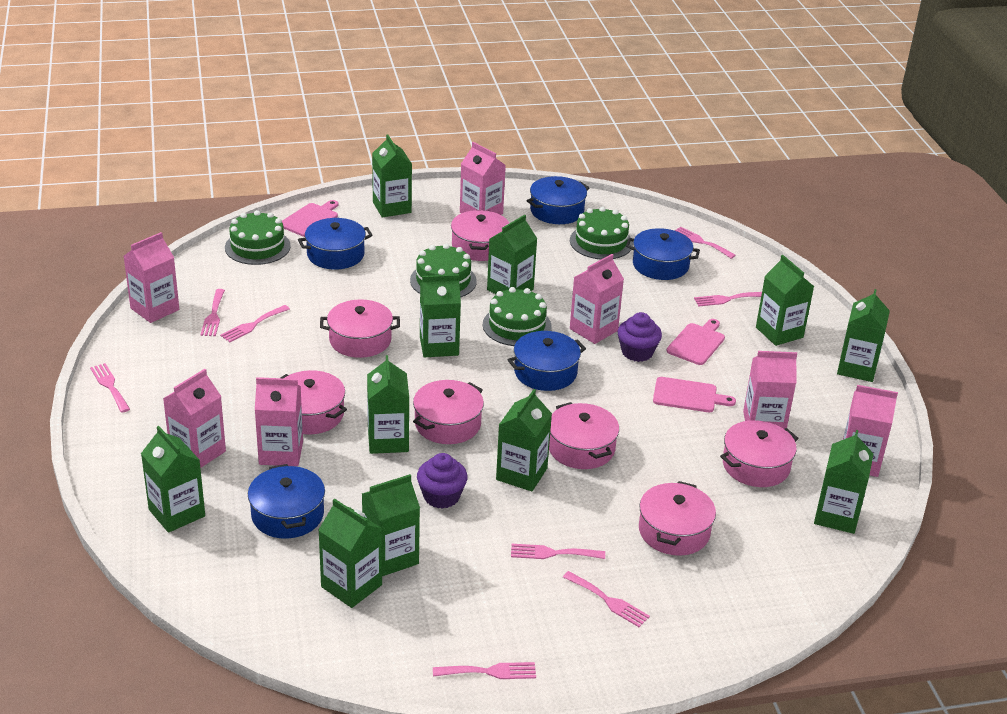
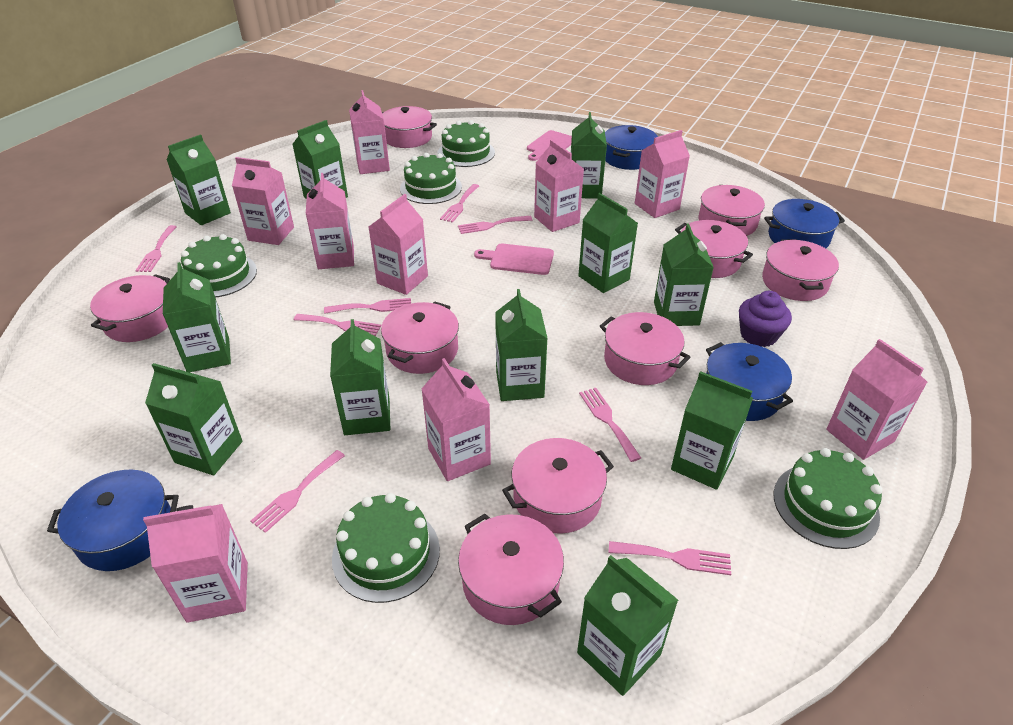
blue pot: 5 -> 4
green cake: 4 -> 5
pink carton: 7 -> 9
pink cutting board: 3 -> 2
pink pot: 7 -> 9
purple cupcake: 2 -> 1

